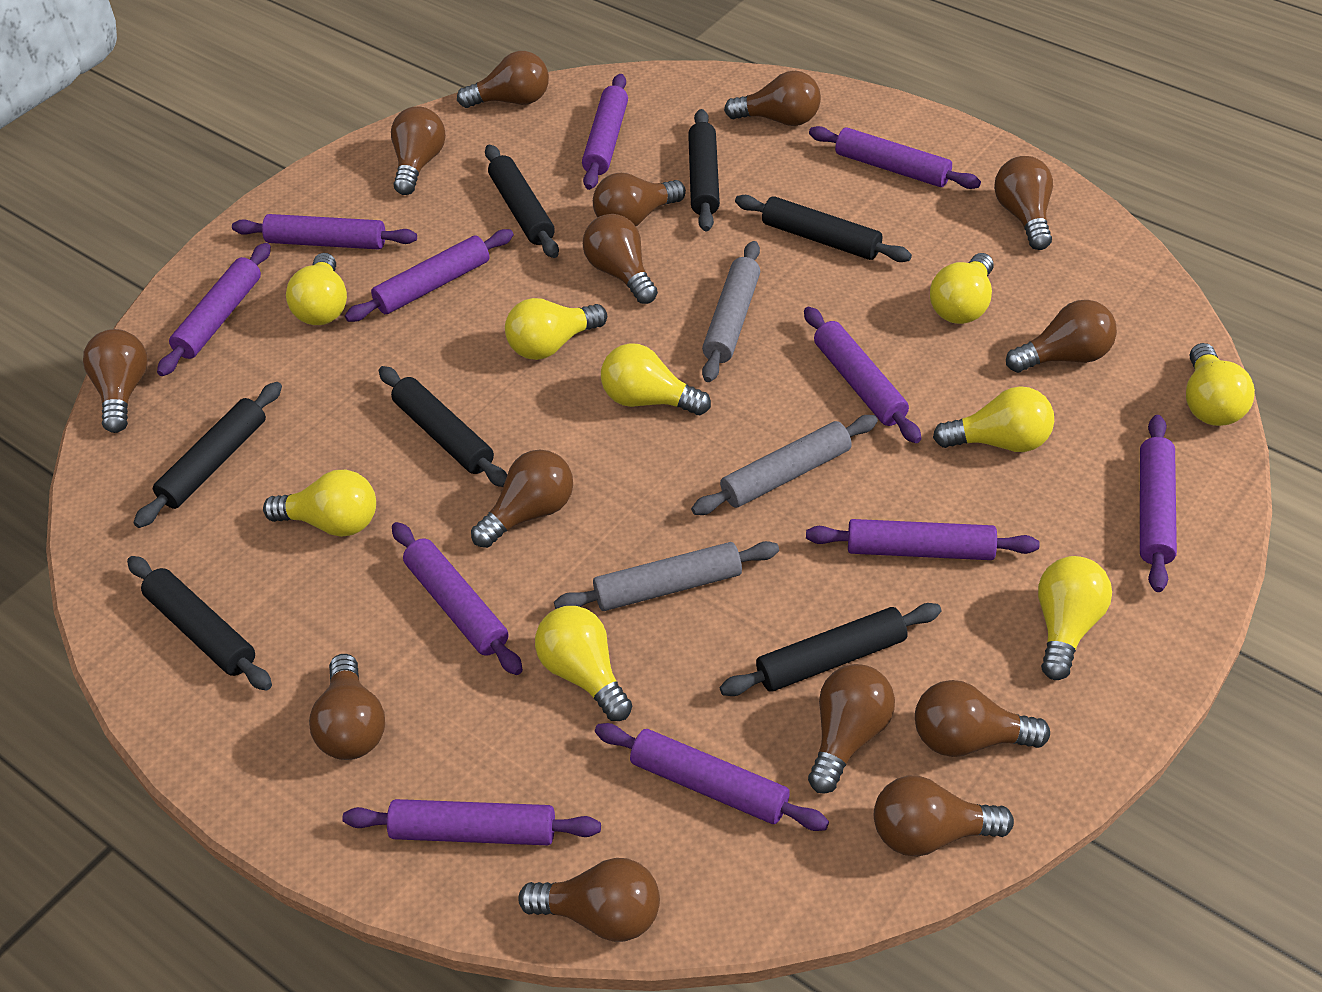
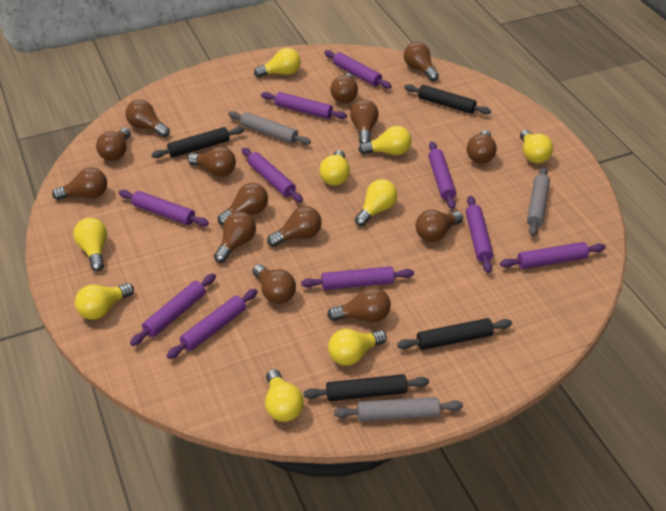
black rolling pin: 7 -> 4
purple rolling pin: 11 -> 10

